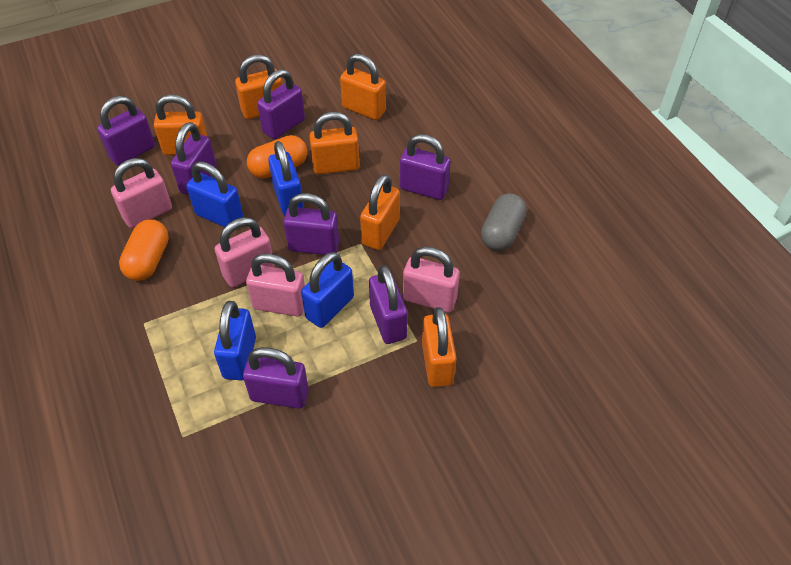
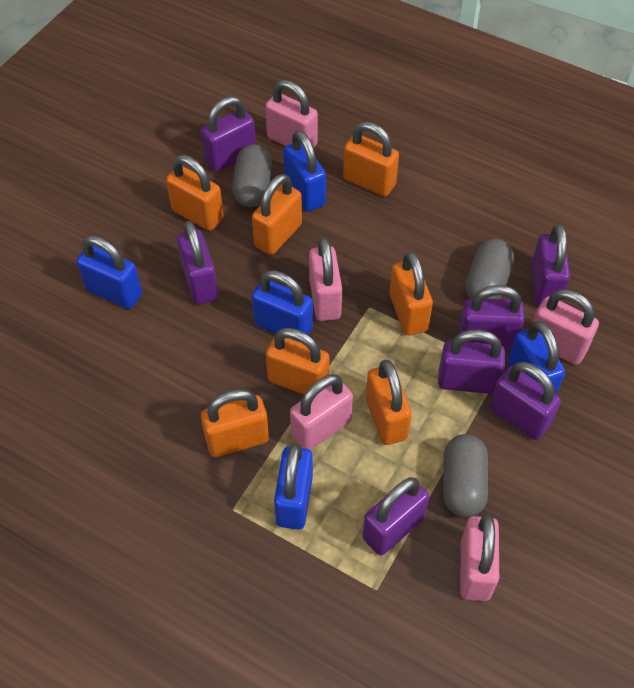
blue padlock: 4 -> 5
grey capsule: 1 -> 3
orange capsule: 2 -> 0
orange padlock: 6 -> 7
pink padlock: 4 -> 5

